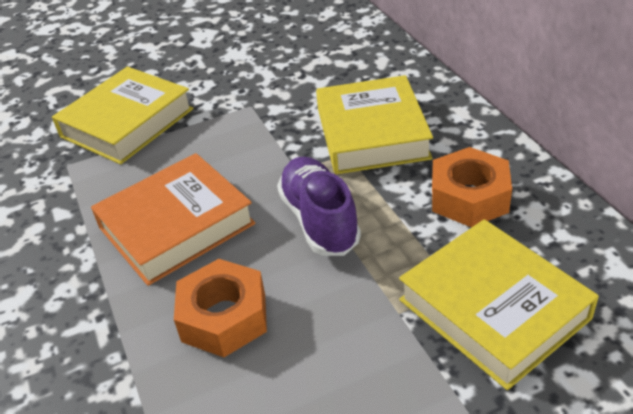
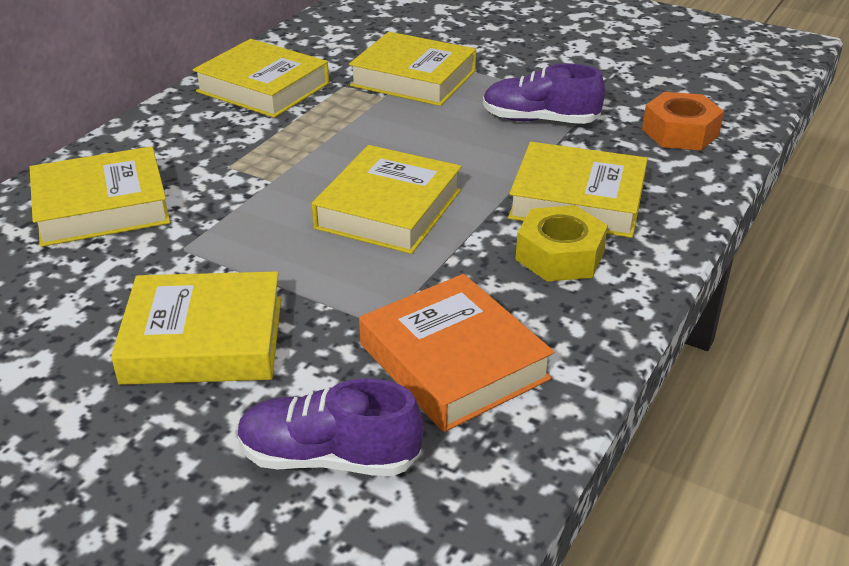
orange nut: 2 -> 1
purple shoe: 1 -> 2
yellow book: 3 -> 6
yellow nut: 0 -> 1

